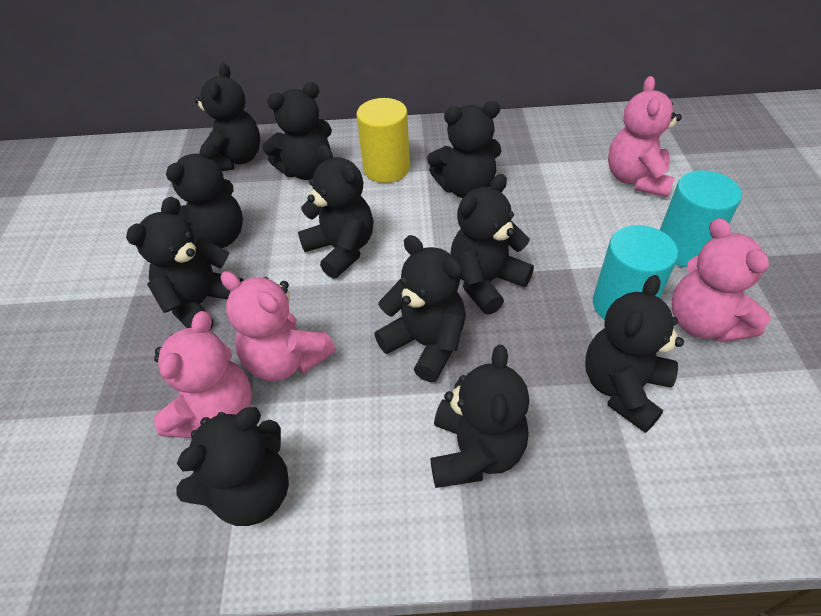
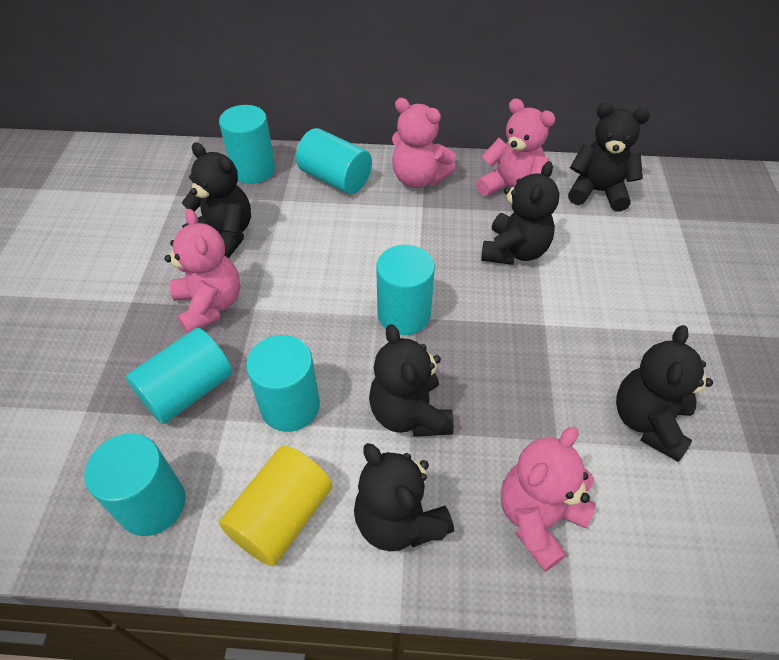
black teddy bear: 11 -> 6
turquoise cylinder: 2 -> 6

